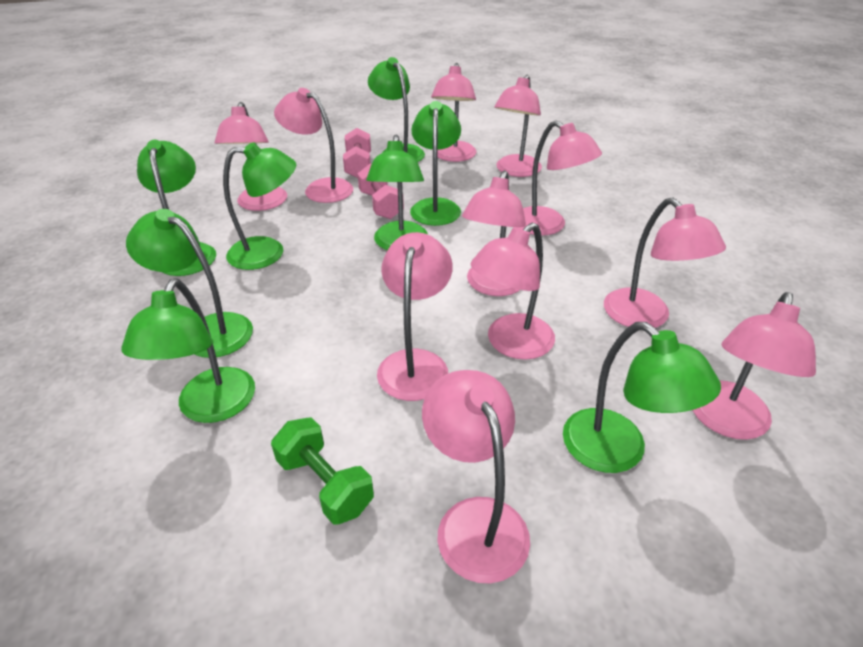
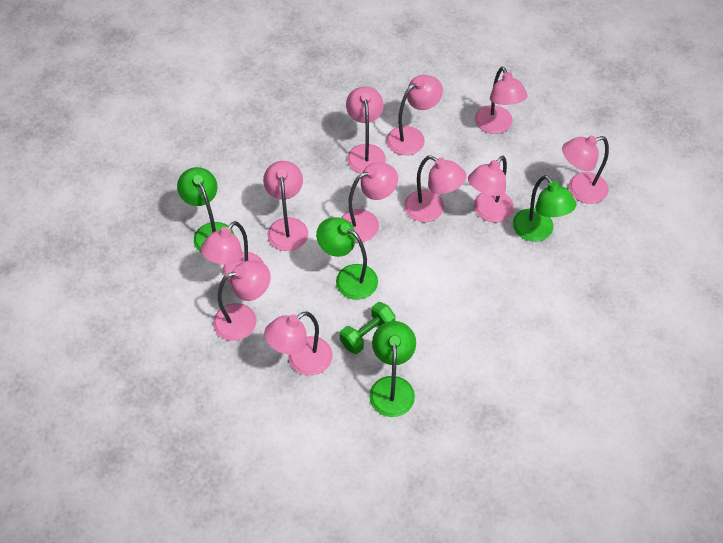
green lamp: 8 -> 4
pink dumbbell: 2 -> 0

